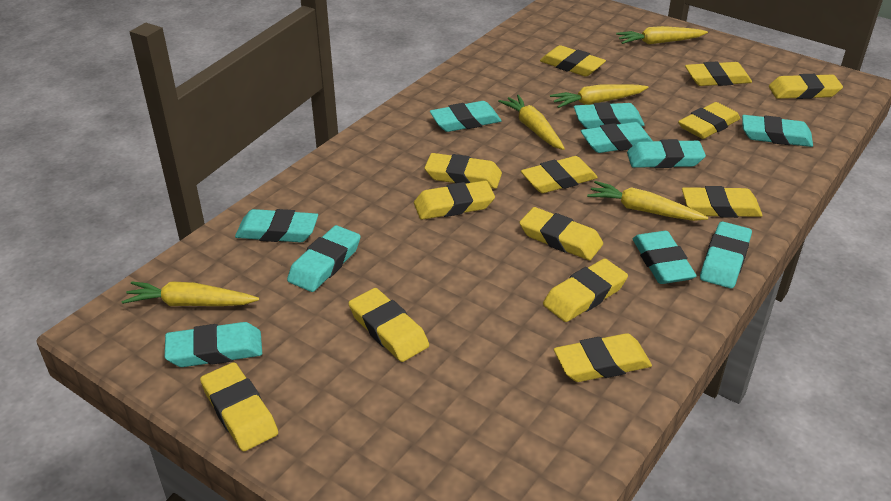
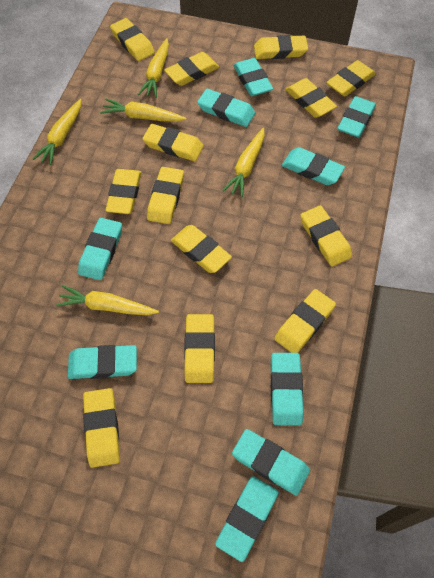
turquoise eraser: 10 -> 9

